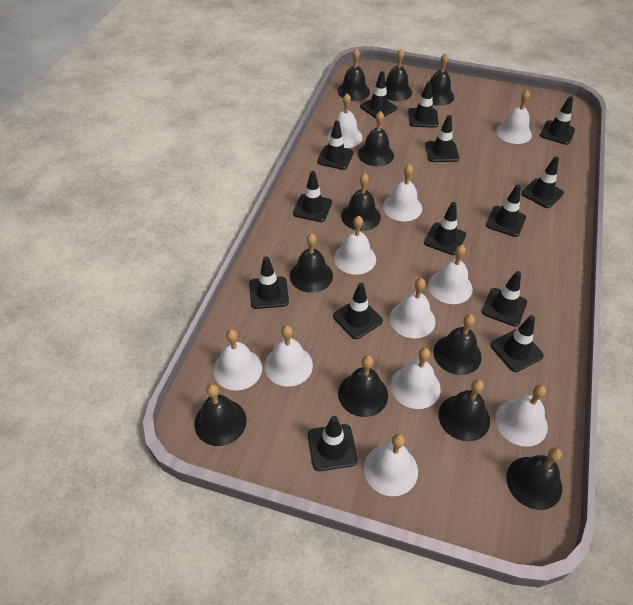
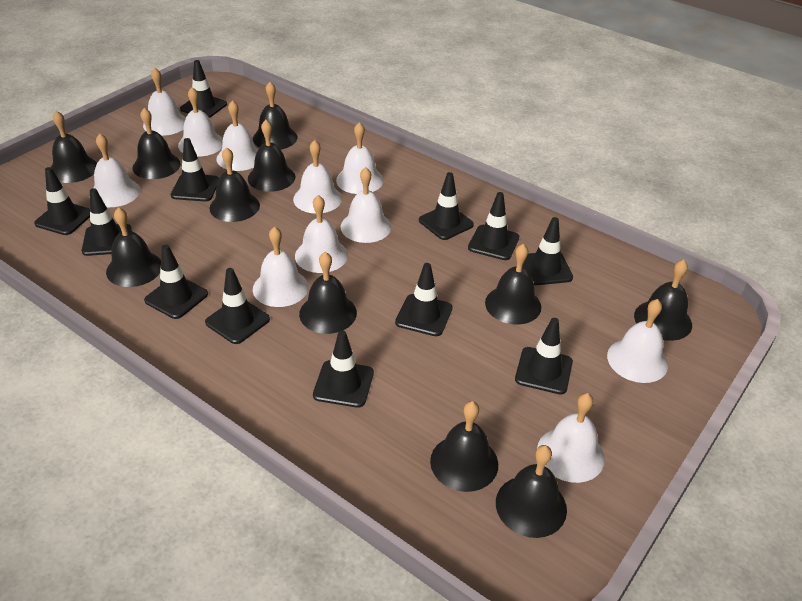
black traffic cone: 14 -> 12

